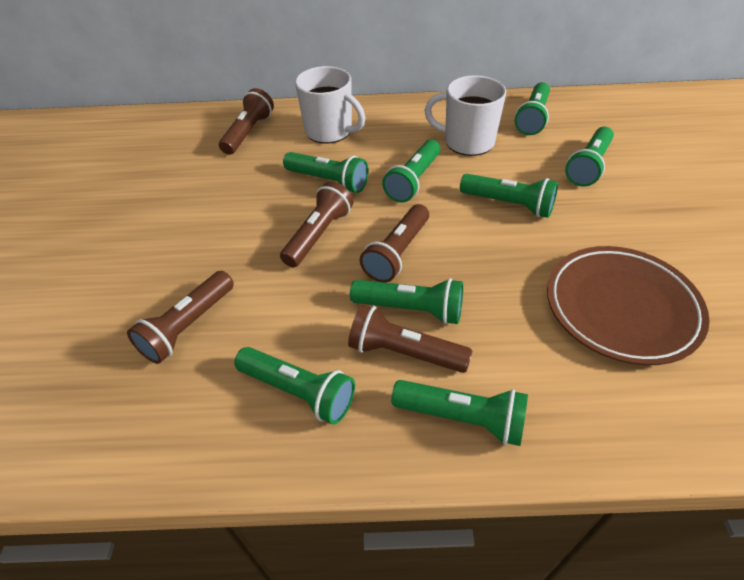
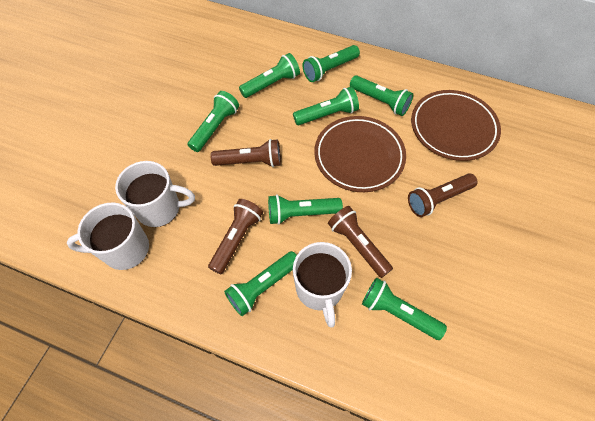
brown flashlight: 5 -> 4
brown plate: 1 -> 2
white mug: 2 -> 3

